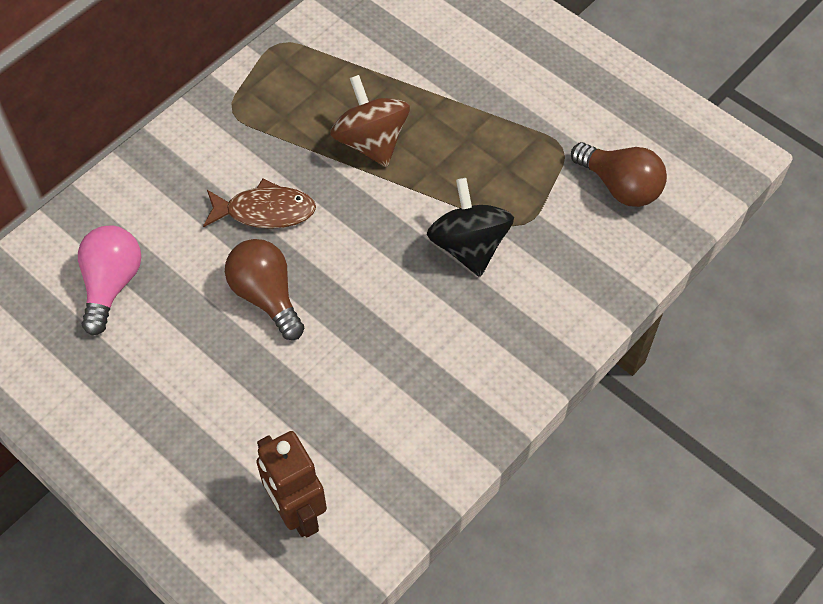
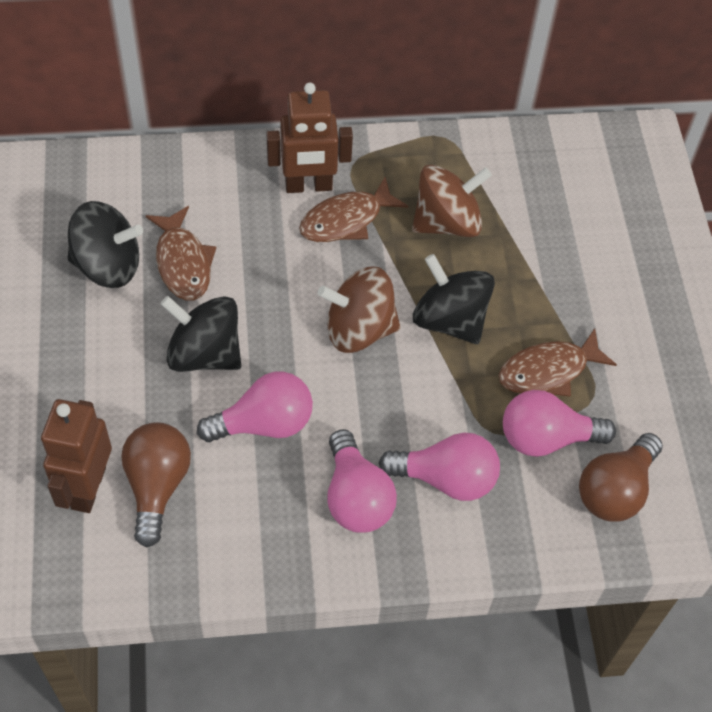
black spinning top: 1 -> 3
brown fish: 1 -> 3
brown robot: 1 -> 2
brown spinning top: 1 -> 2
pink light bulb: 1 -> 4

